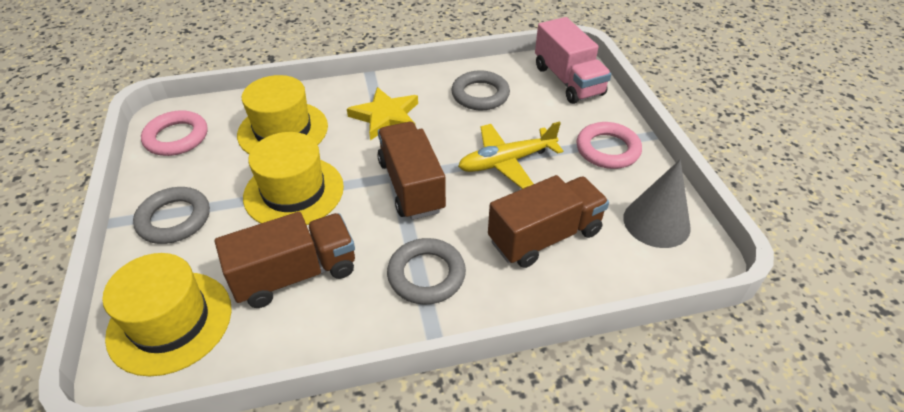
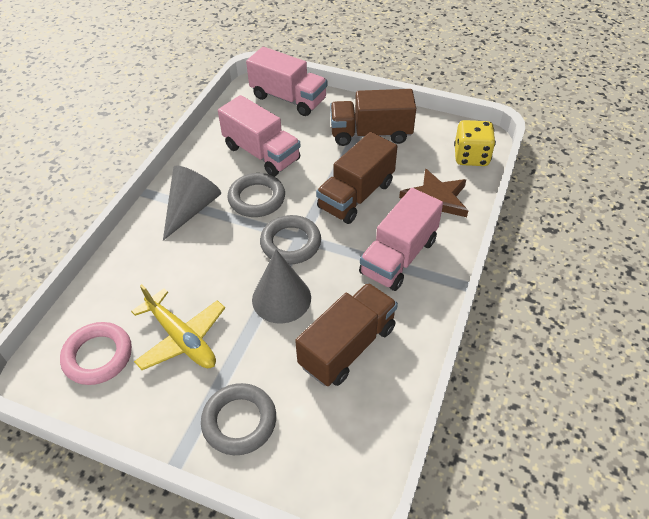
brown star: 0 -> 1
grey cone: 1 -> 2
pink ring: 2 -> 1
pink truck: 1 -> 3
yellow dice: 0 -> 1
yellow hat: 3 -> 0
yellow star: 1 -> 0

